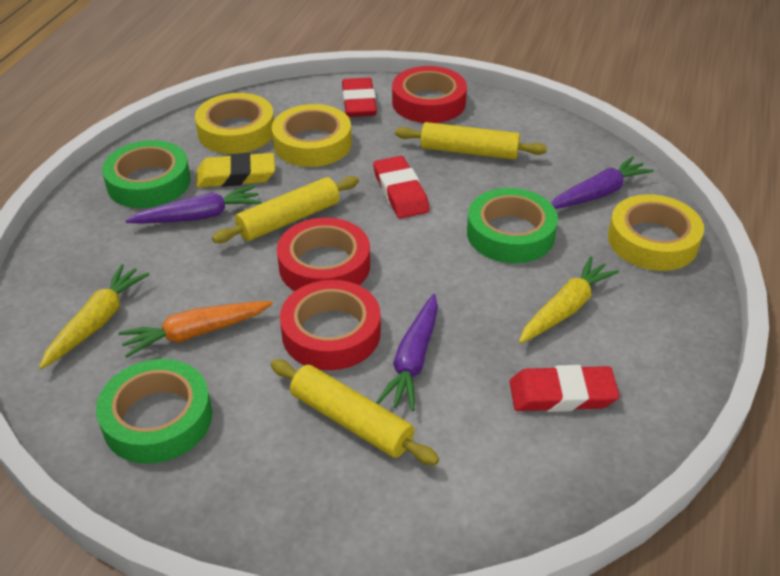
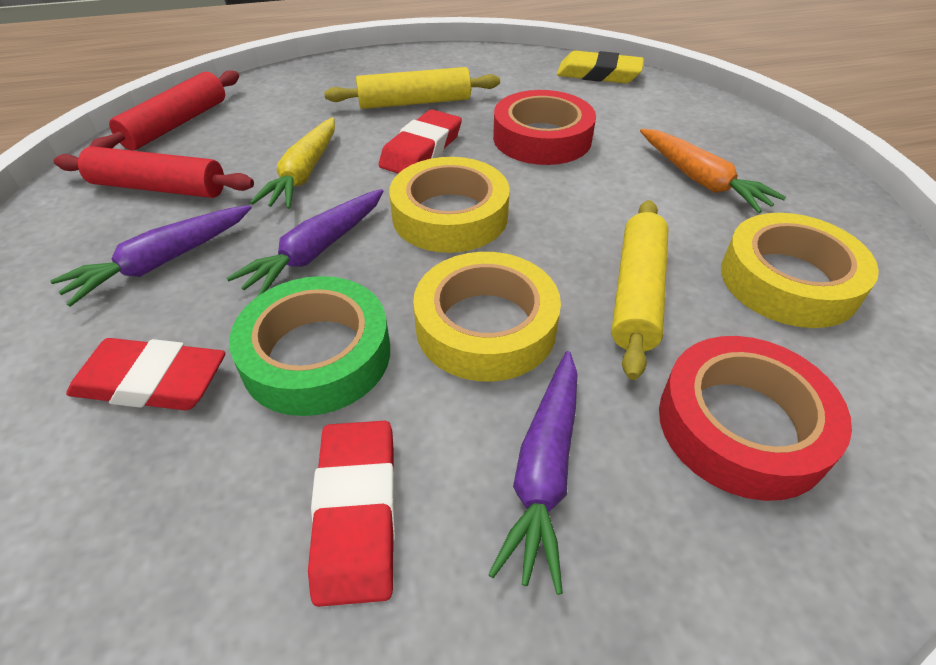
green tape: 3 -> 1
red rolling pin: 0 -> 2
red tape: 3 -> 2
yellow carrot: 2 -> 1
yellow rolling pin: 3 -> 2

